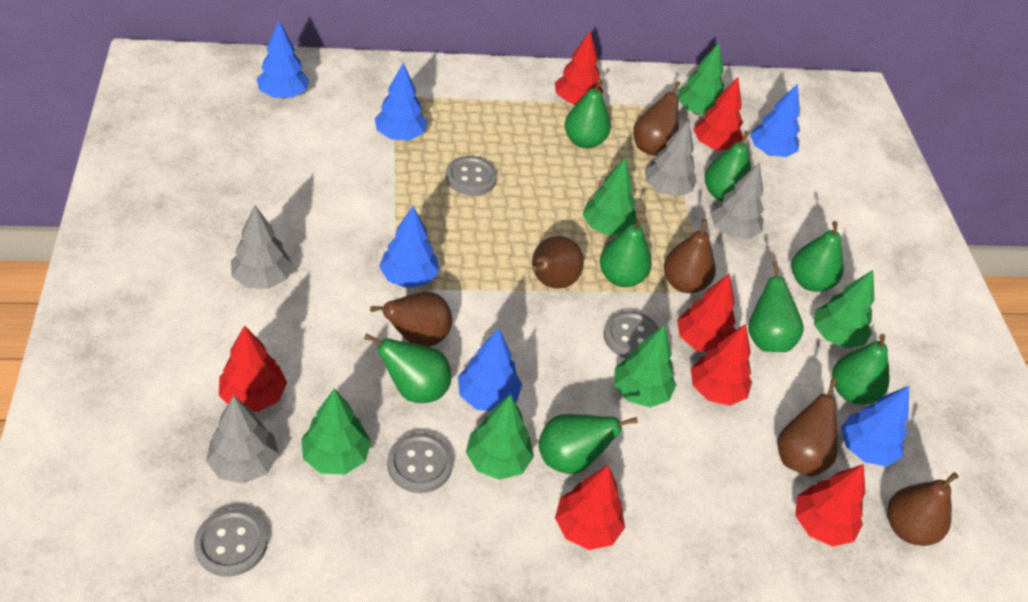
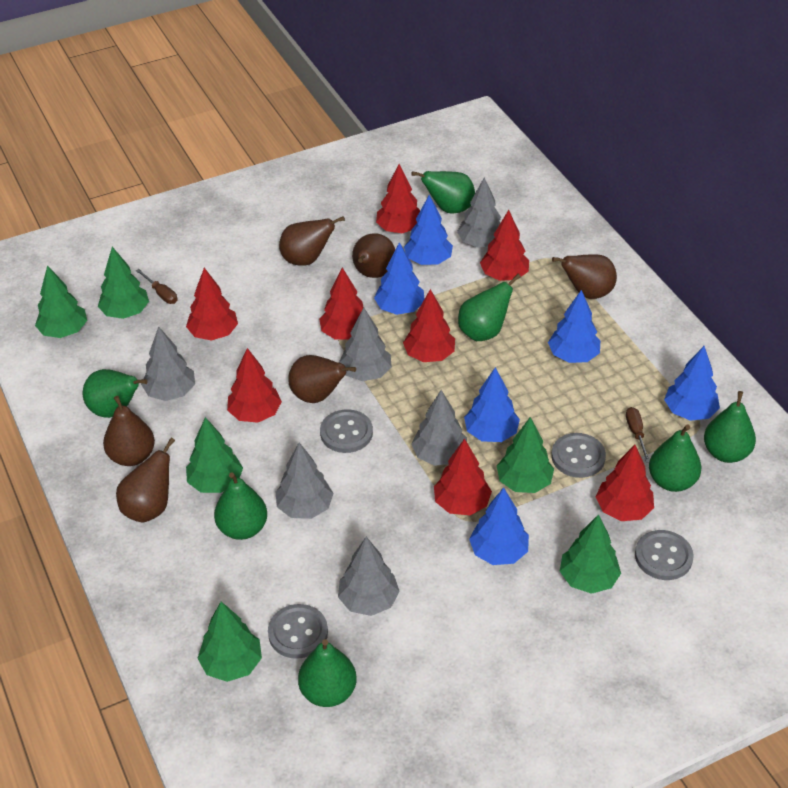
brown screwdriver: 0 -> 2
green pear: 8 -> 7
grey tree: 4 -> 6
red tree: 7 -> 8

